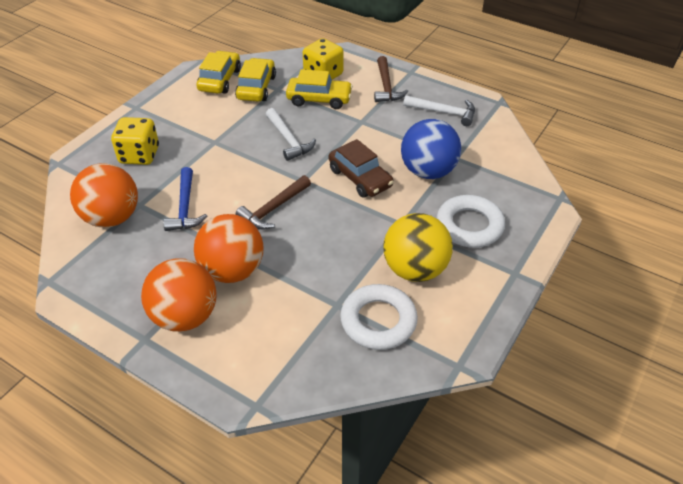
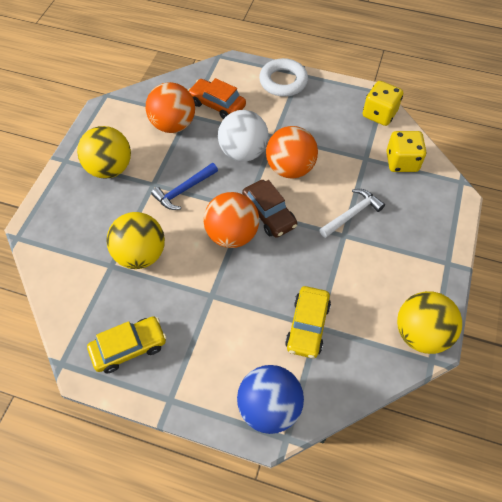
brown hammer: 2 -> 0
orange car: 0 -> 1
white ball: 0 -> 1
white hammer: 2 -> 1
white ring: 2 -> 1
yellow ball: 1 -> 3
yellow car: 3 -> 2

